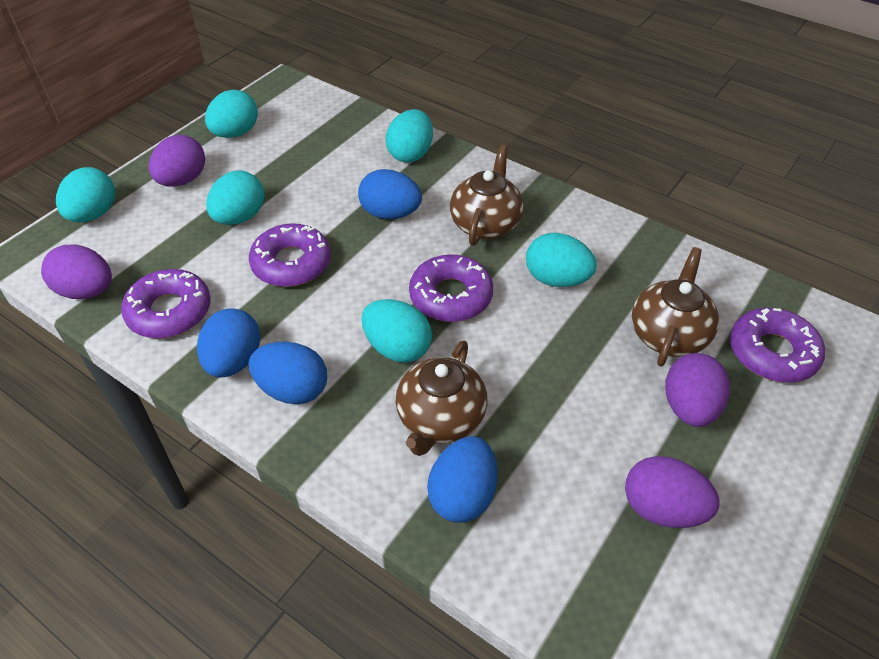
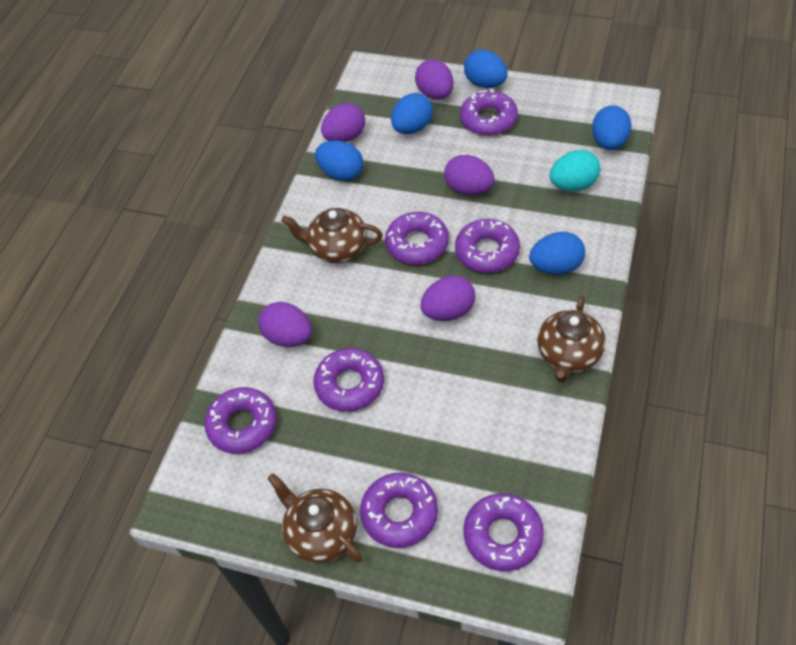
blue egg: 4 -> 5
purple donut: 4 -> 7
purple egg: 4 -> 5
turquoise egg: 6 -> 1

